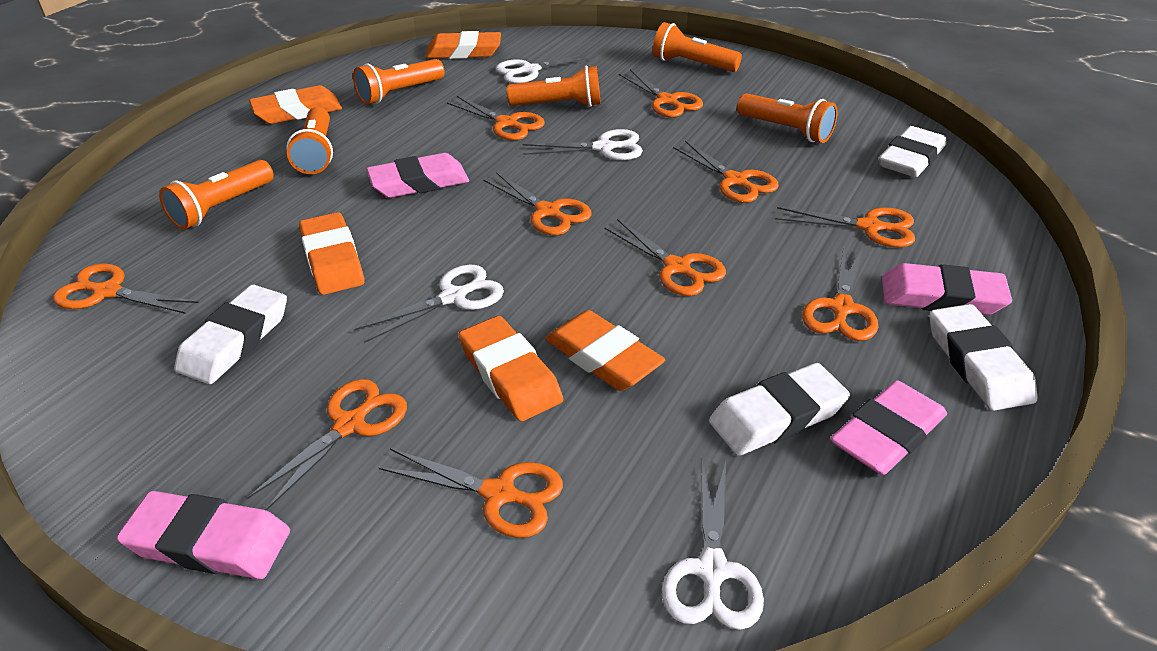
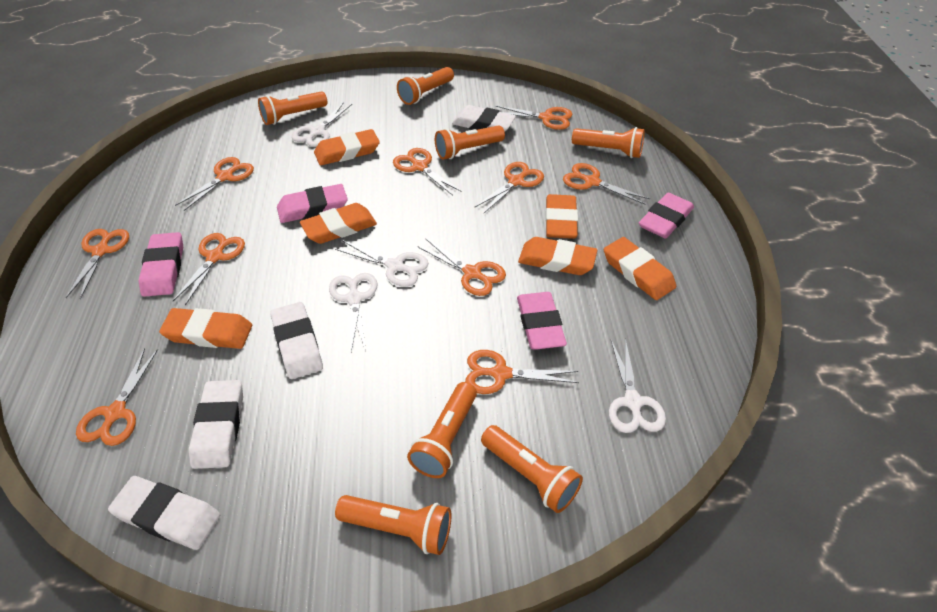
orange eraser: 5 -> 6
orange flashlight: 6 -> 7

